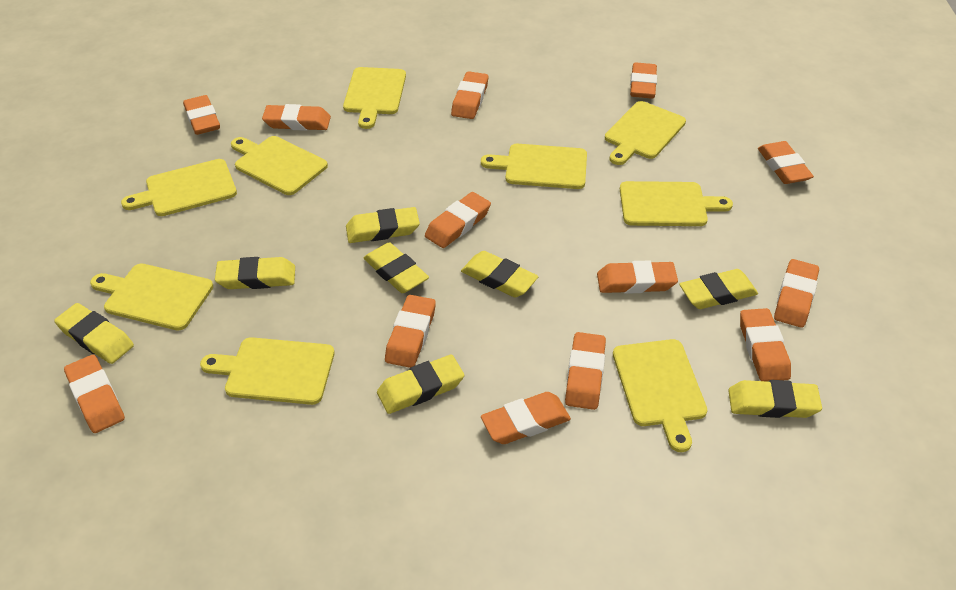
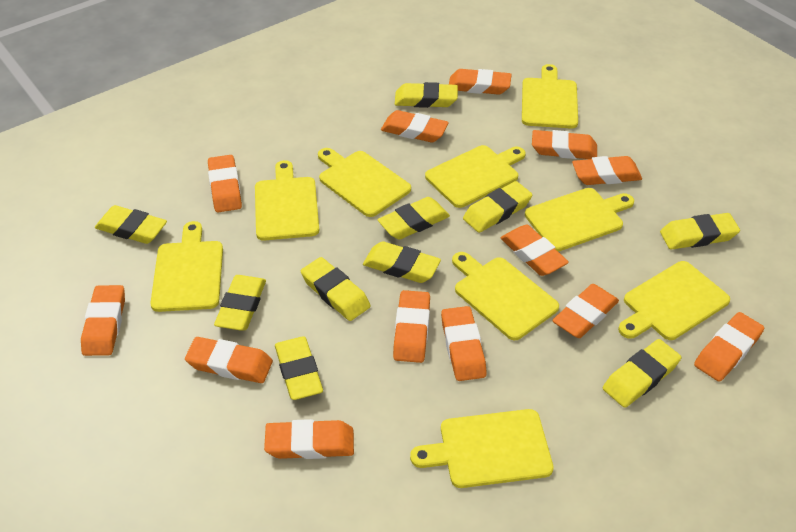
yellow eraser: 8 -> 10

